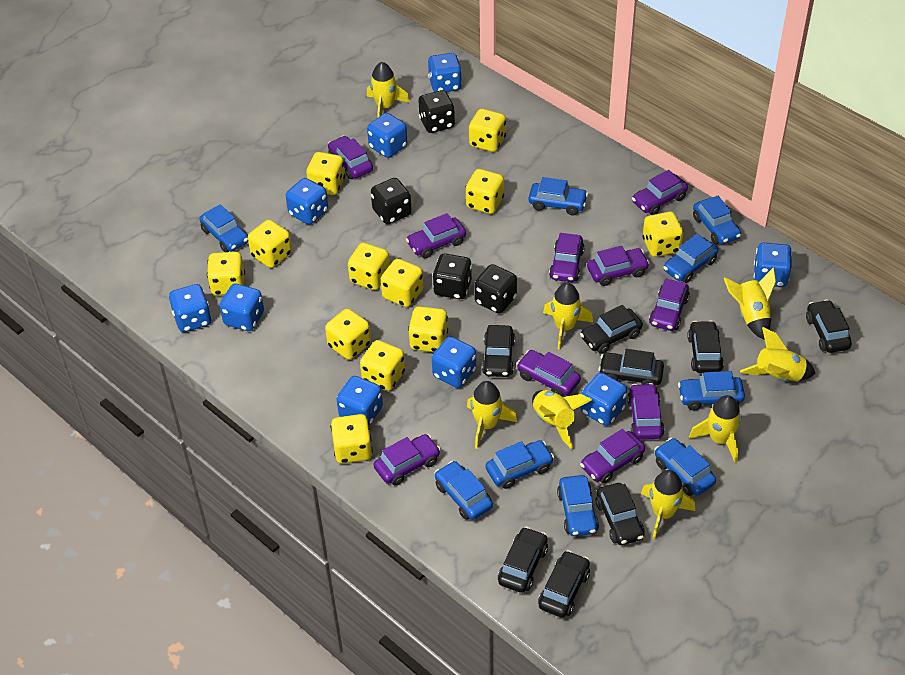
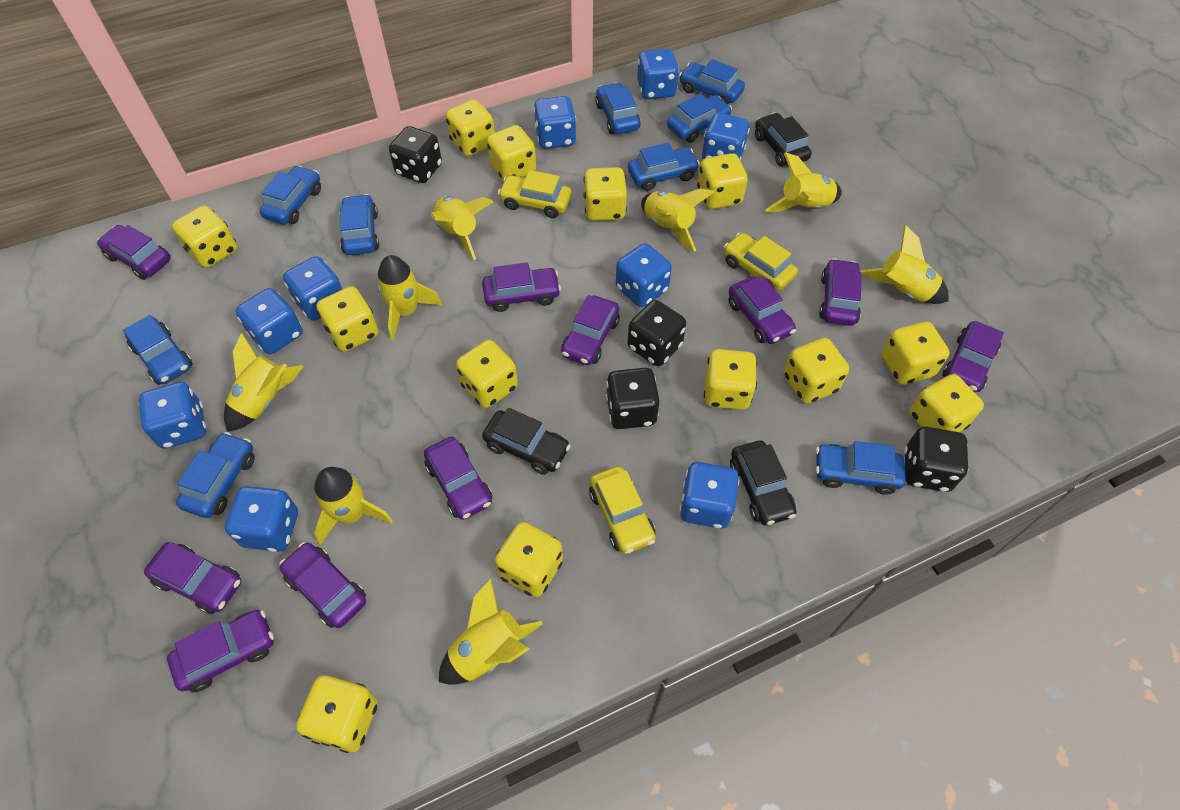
black car: 8 -> 3
yellow car: 0 -> 3
yellow dice: 12 -> 13

